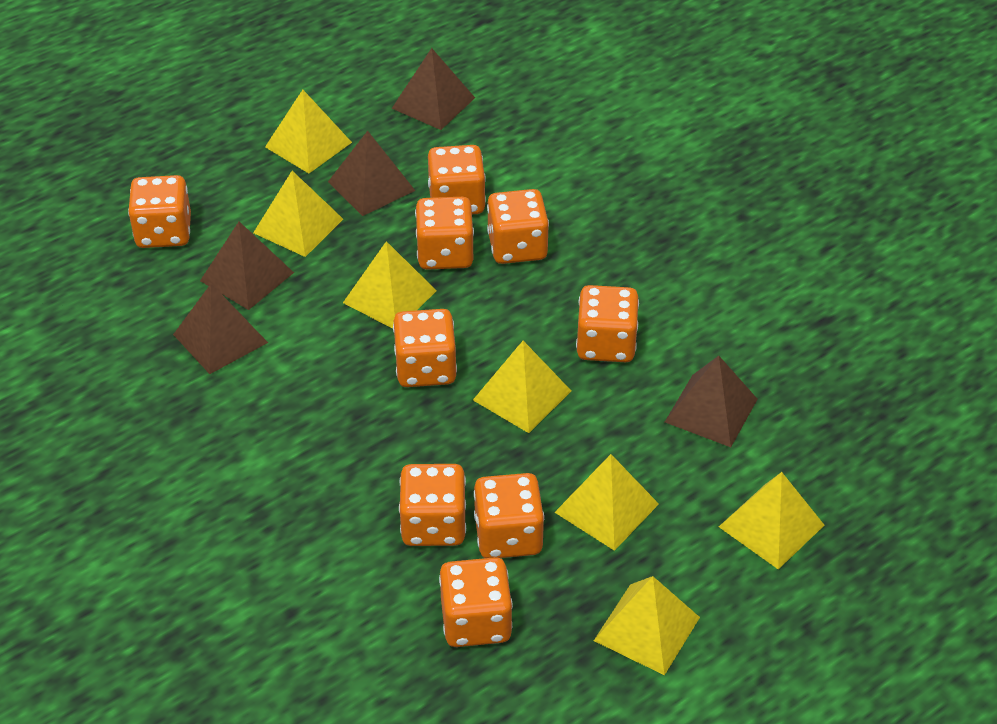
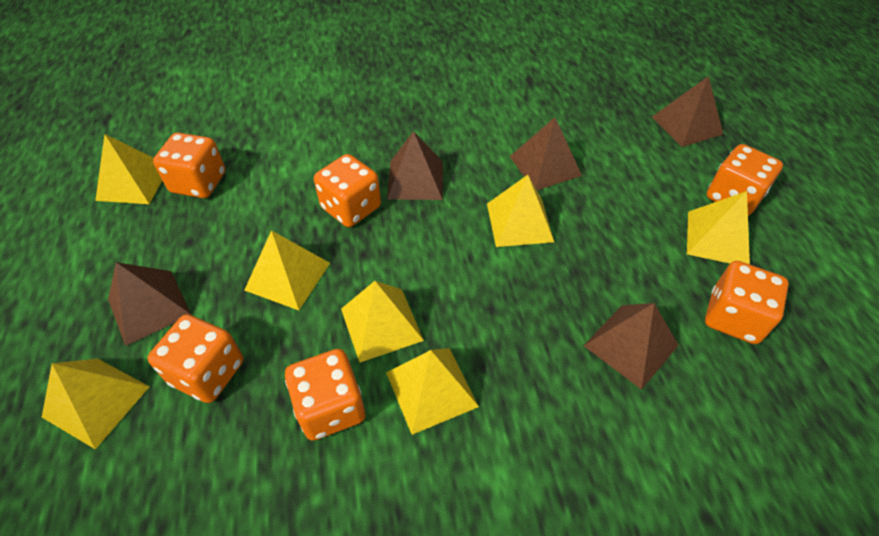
orange dice: 9 -> 6

